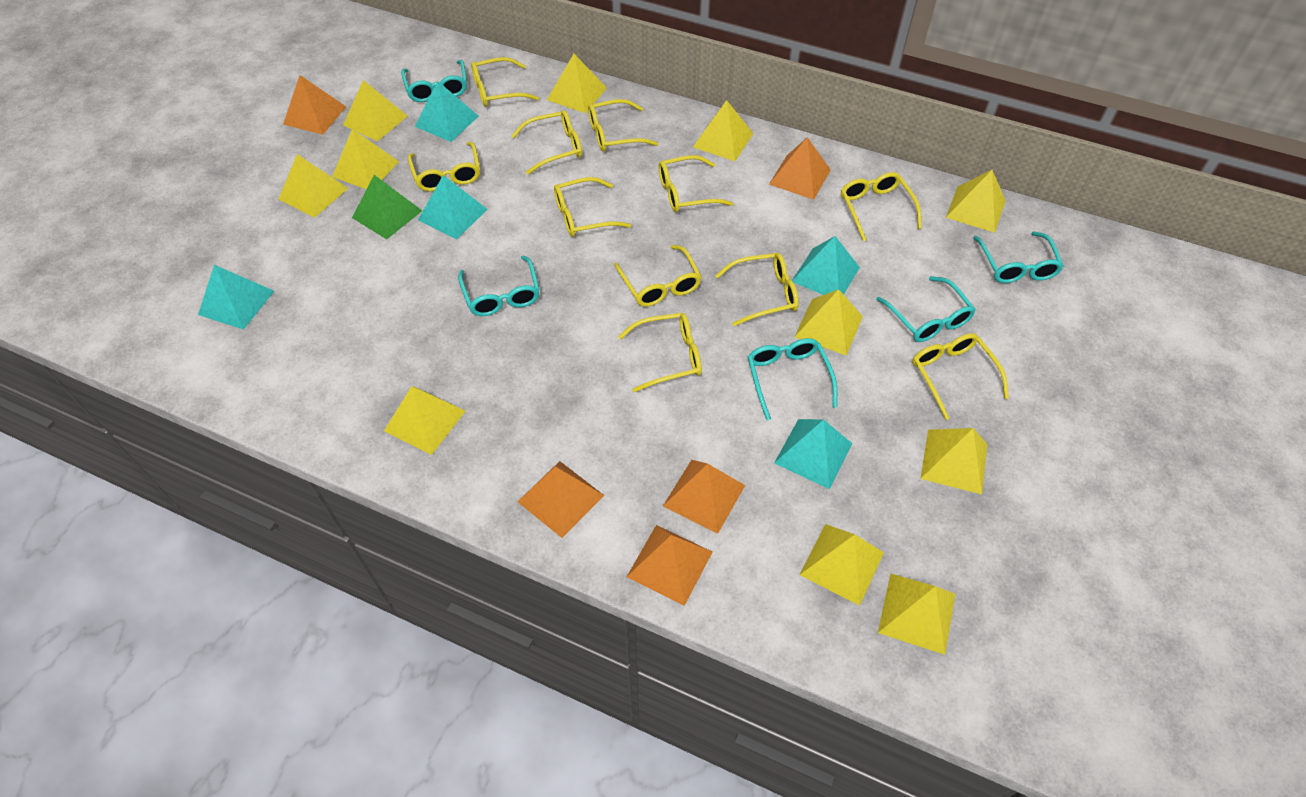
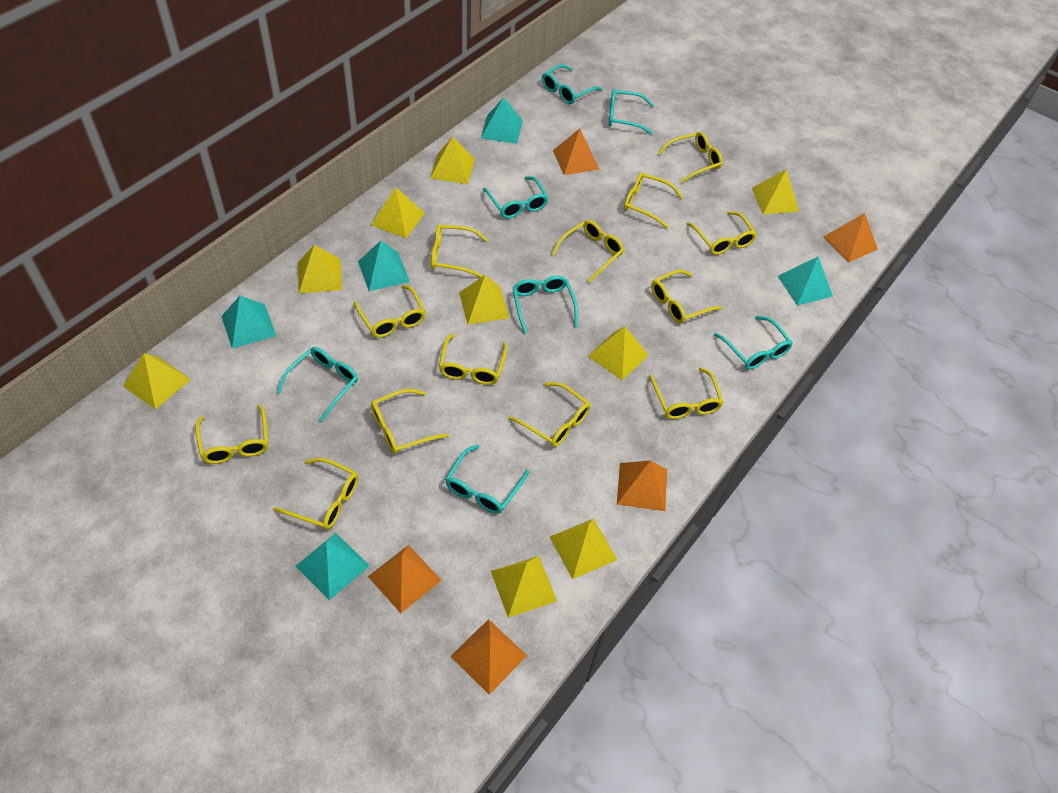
green pyramid: 1 -> 0
turquoise glasses: 5 -> 7
yellow glasses: 11 -> 13
yellow pyramid: 11 -> 9

